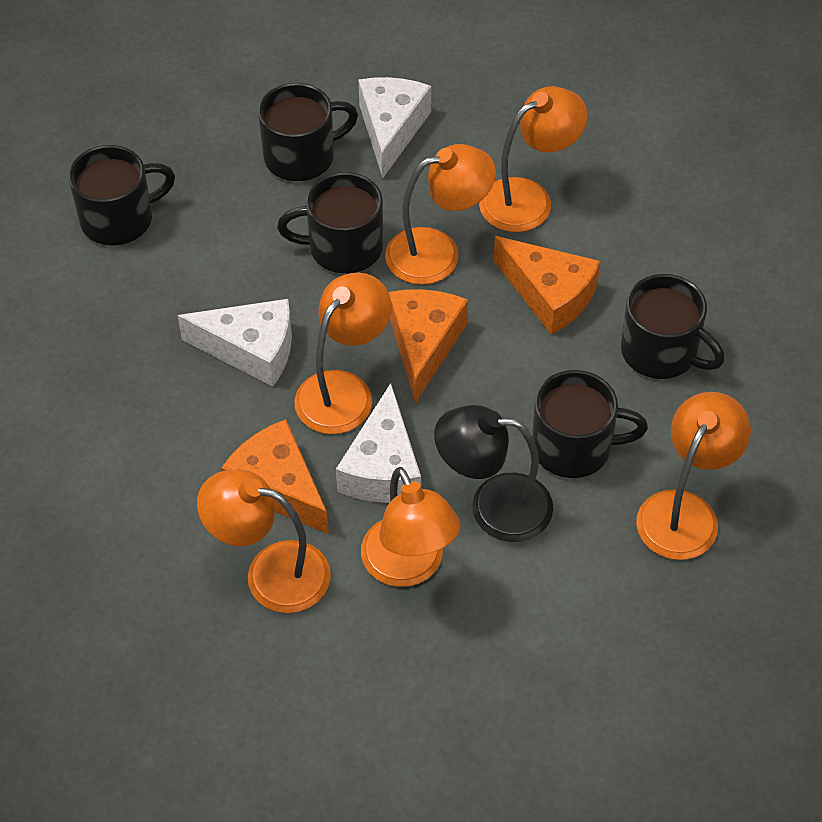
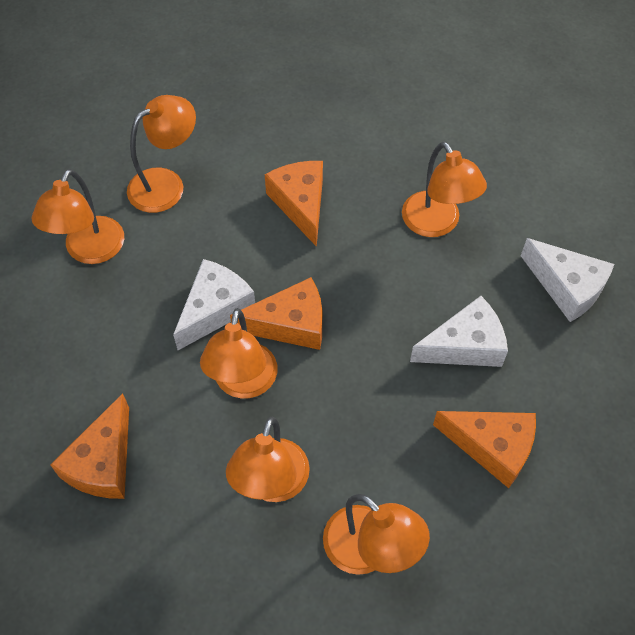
black lamp: 1 -> 0
black mug: 5 -> 0
orange cheese: 3 -> 4

